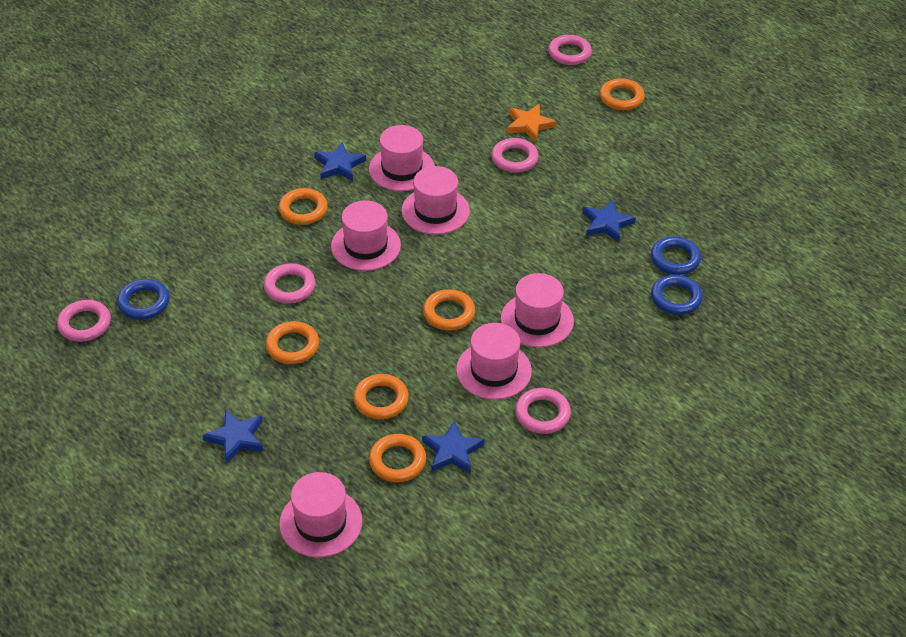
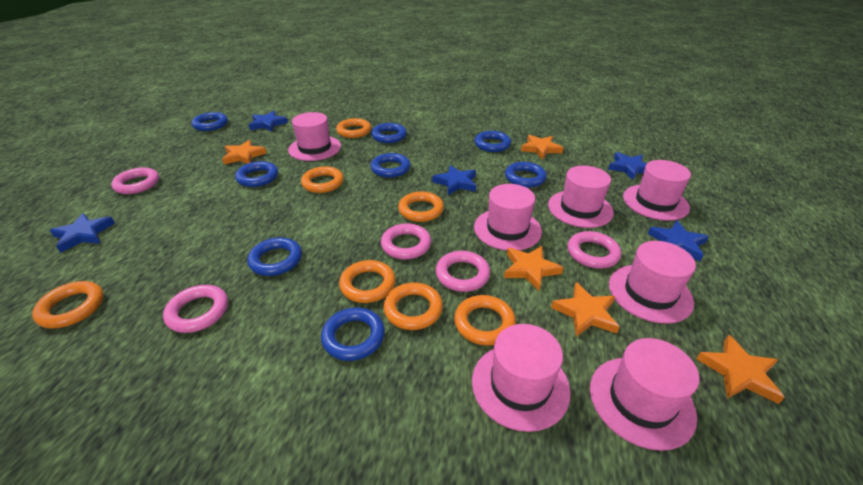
blue ring: 3 -> 8
blue star: 4 -> 5
orange ring: 6 -> 7
orange star: 1 -> 5
pink hat: 6 -> 7

